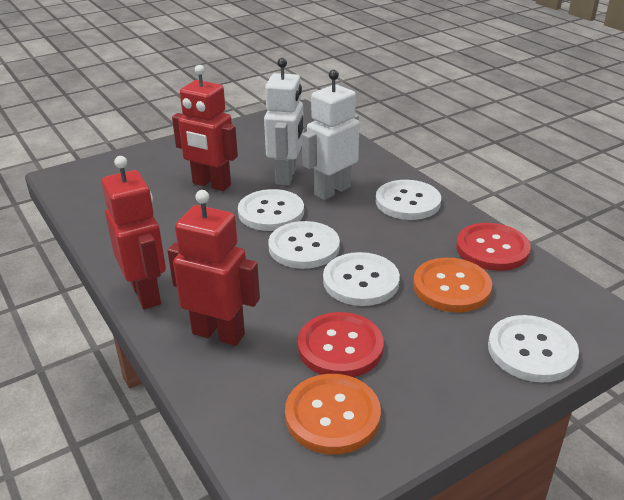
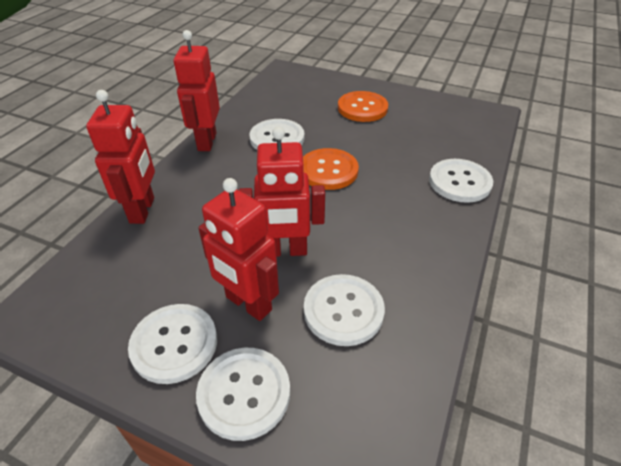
red button: 2 -> 0
red robot: 3 -> 4
white robot: 2 -> 0

